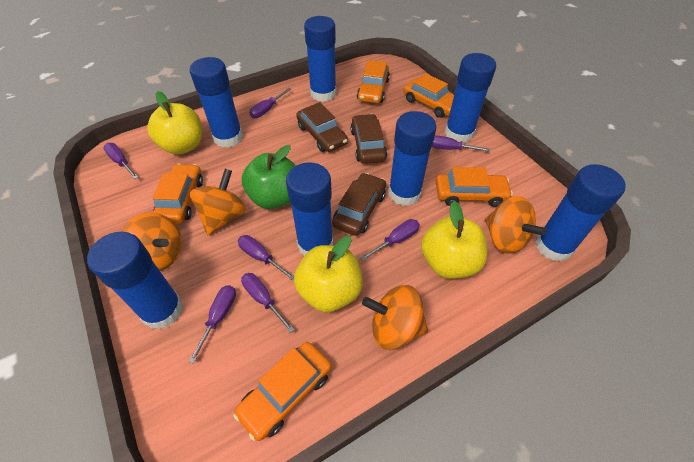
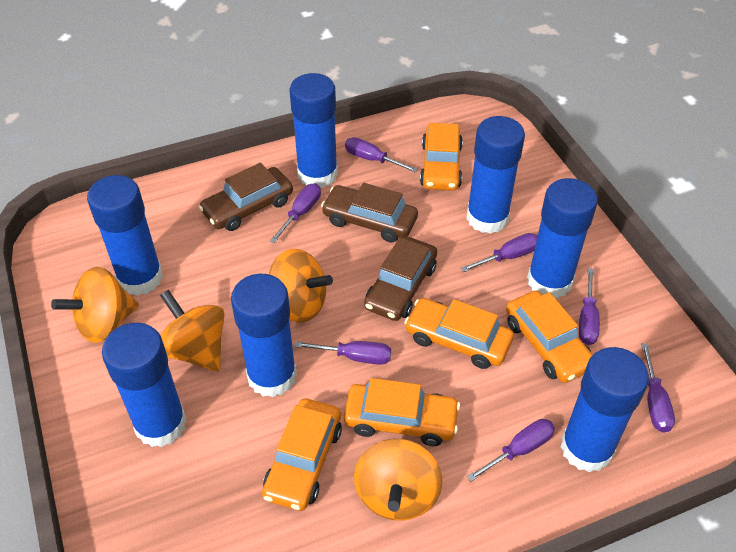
green apple: 1 -> 0
yellow apple: 3 -> 0

